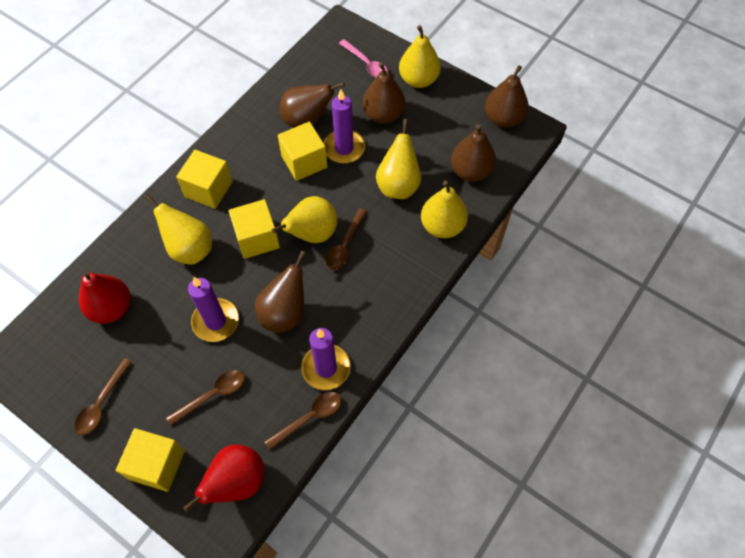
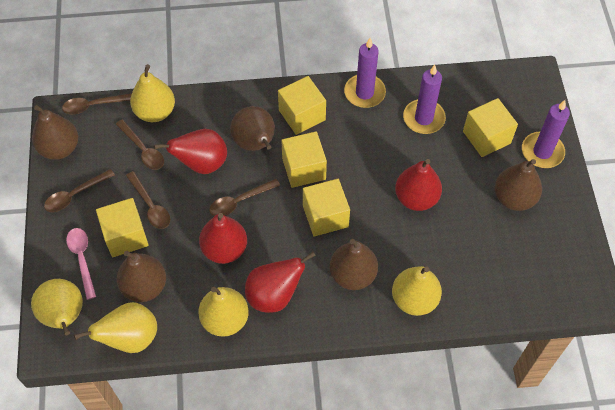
brown spoon: 4 -> 5
red pear: 2 -> 4
yellow cube: 4 -> 5

